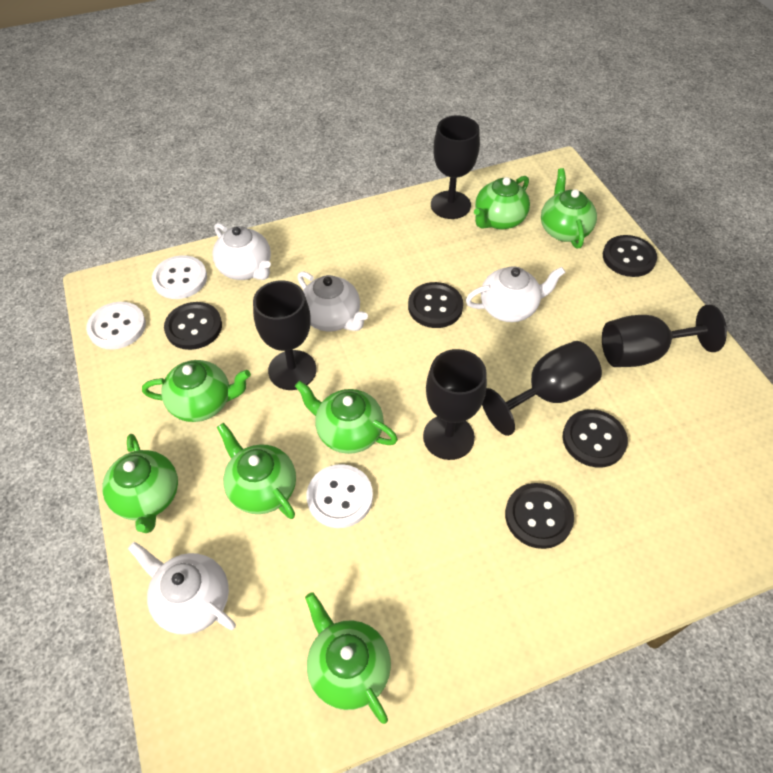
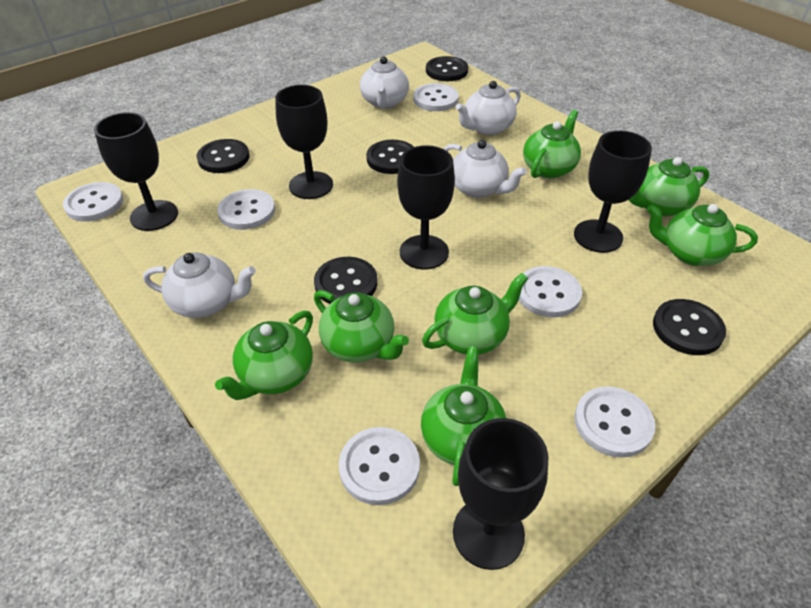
white button: 3 -> 6

